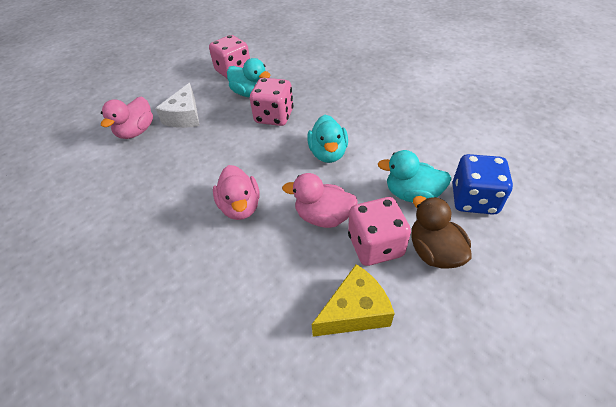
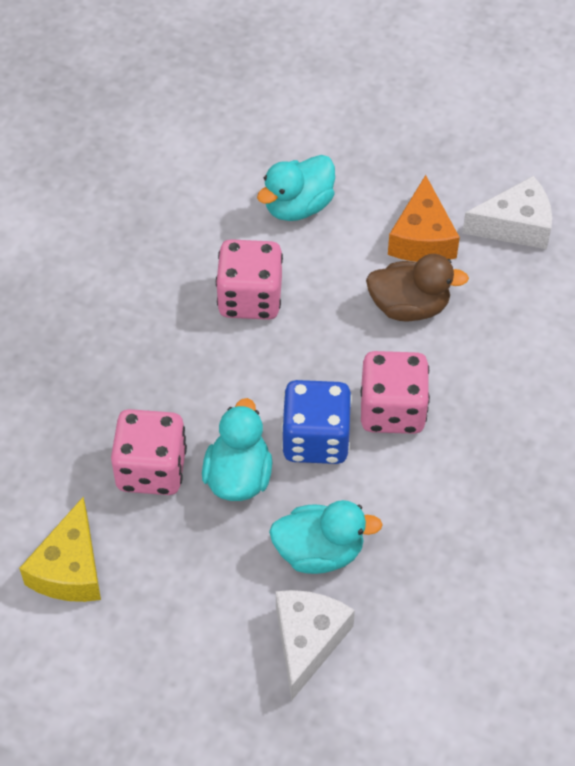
orange cheese: 0 -> 1
pink duck: 3 -> 0
white cheese: 1 -> 2

